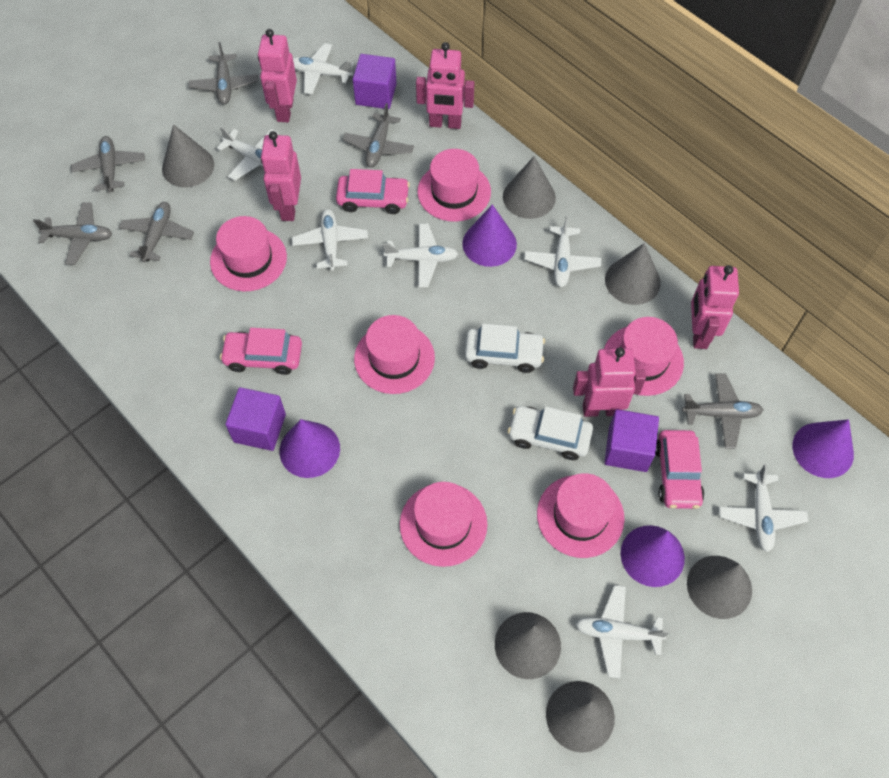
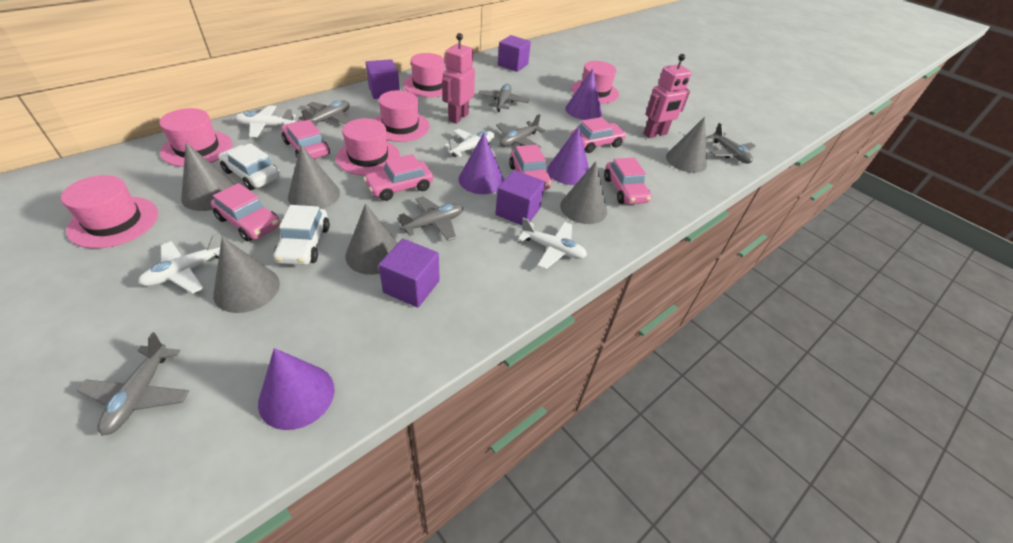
pink car: 3 -> 6
pink robot: 5 -> 2
purple cube: 3 -> 4
white plane: 7 -> 4

